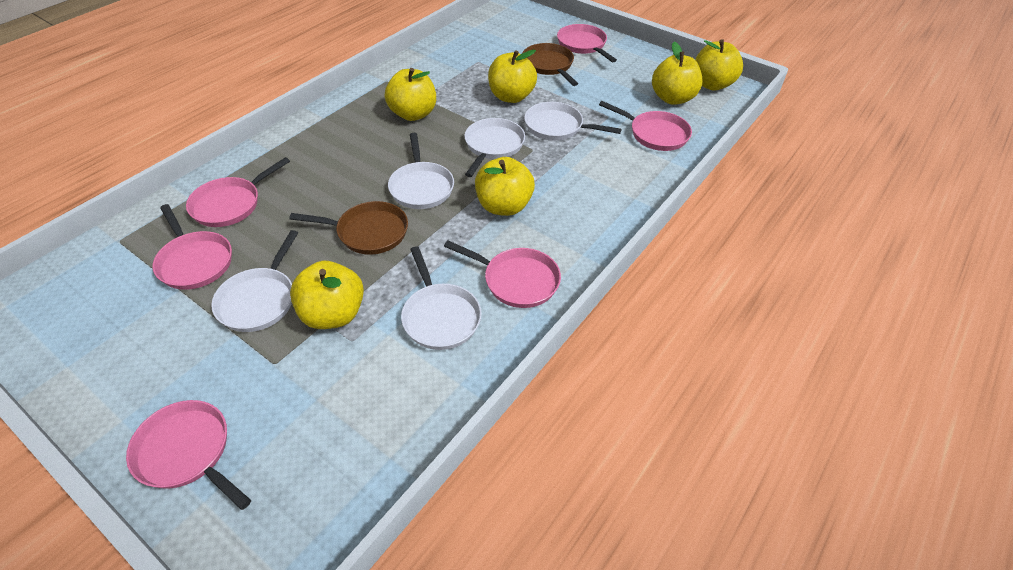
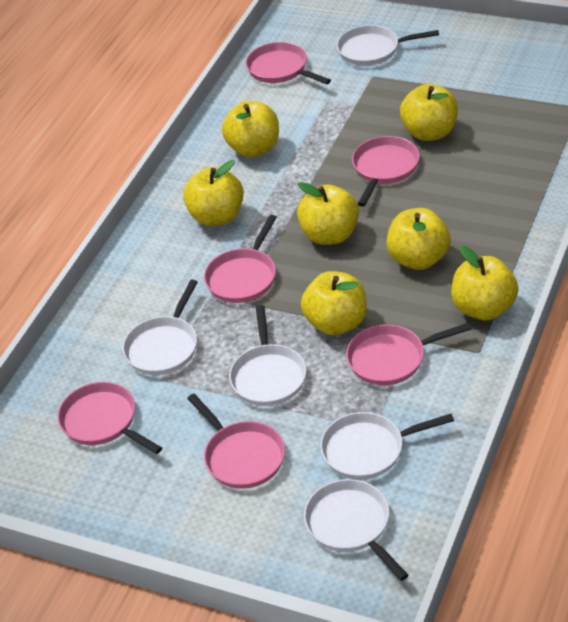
brown pan: 2 -> 0
yellow apple: 6 -> 7

